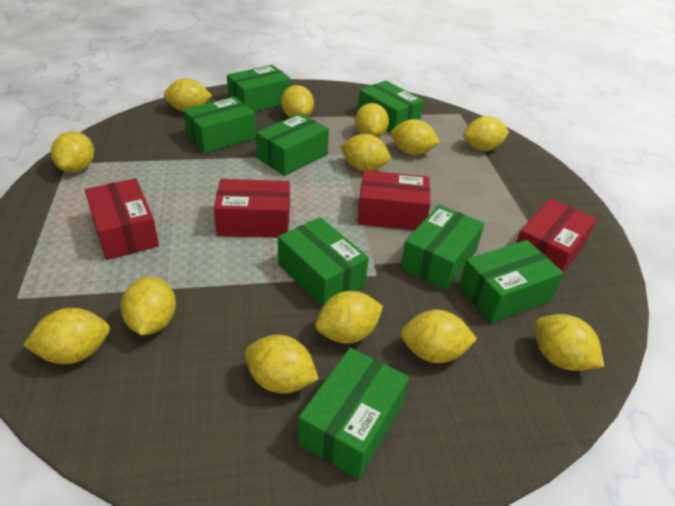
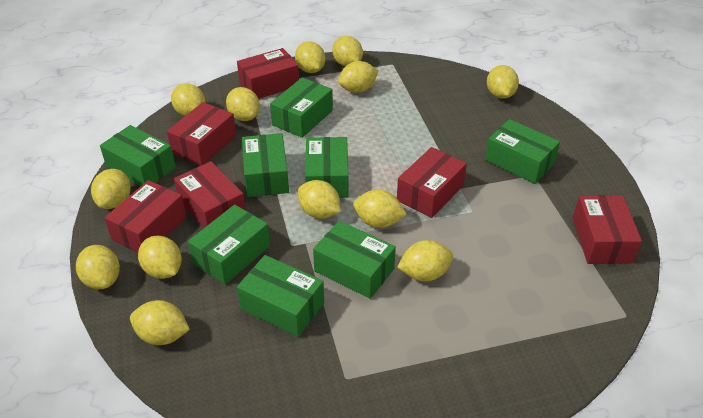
red box: 4 -> 6

